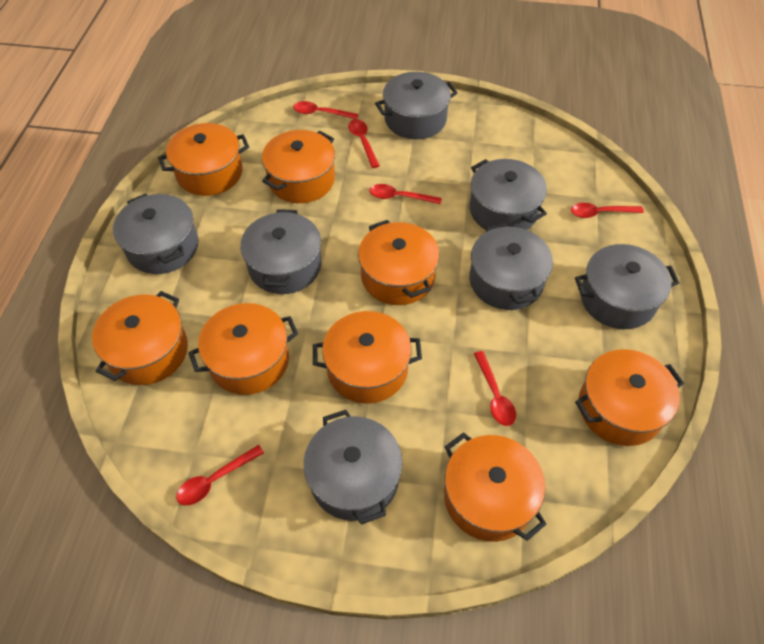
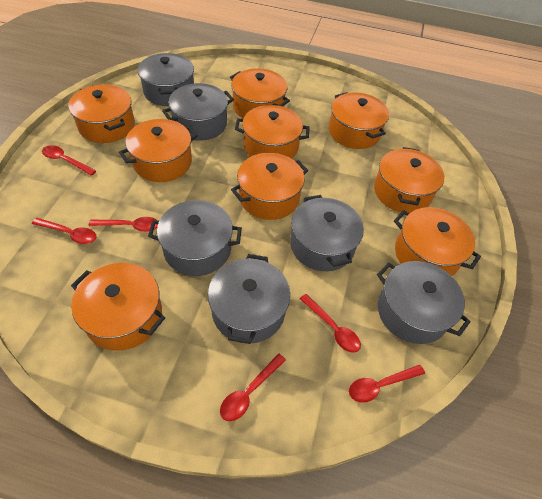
grey pot: 7 -> 6
orange pot: 8 -> 9

